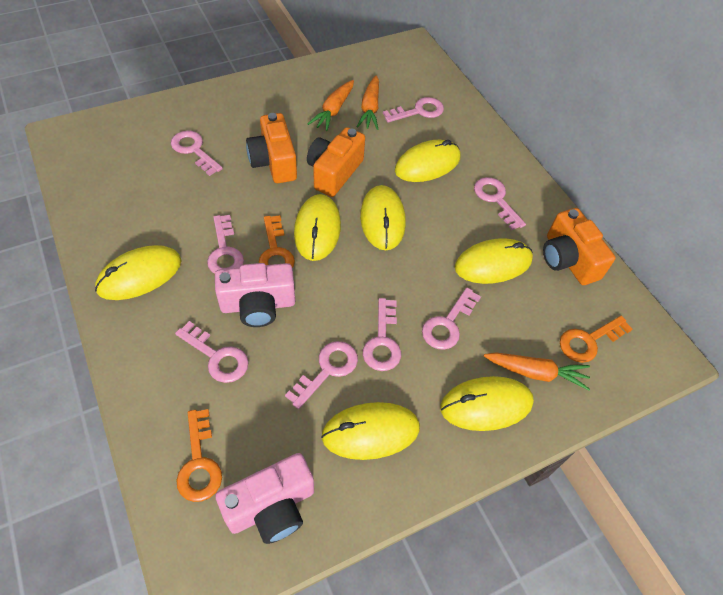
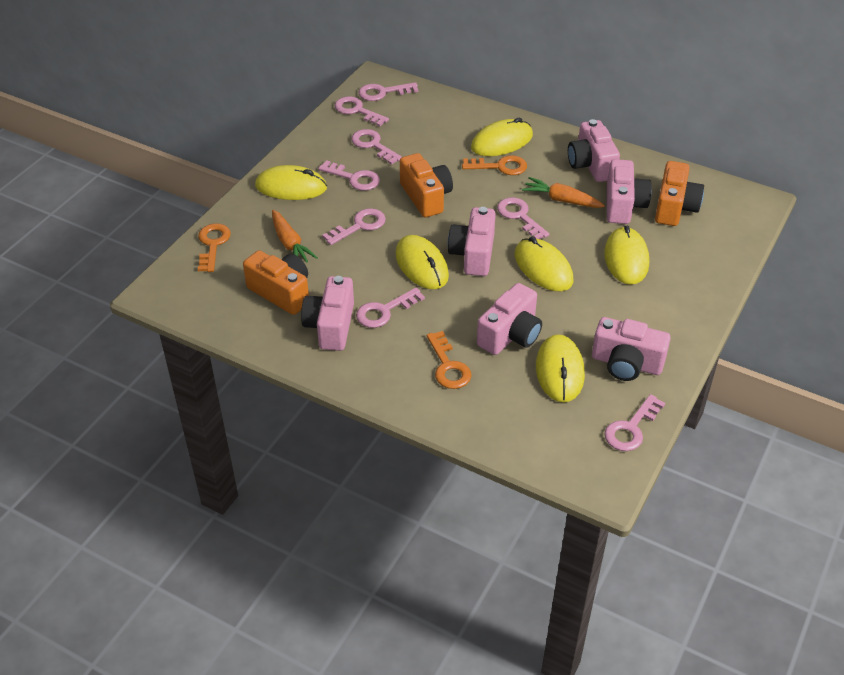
orange carrot: 3 -> 2
pink camera: 2 -> 6
yellow mouse: 7 -> 6

